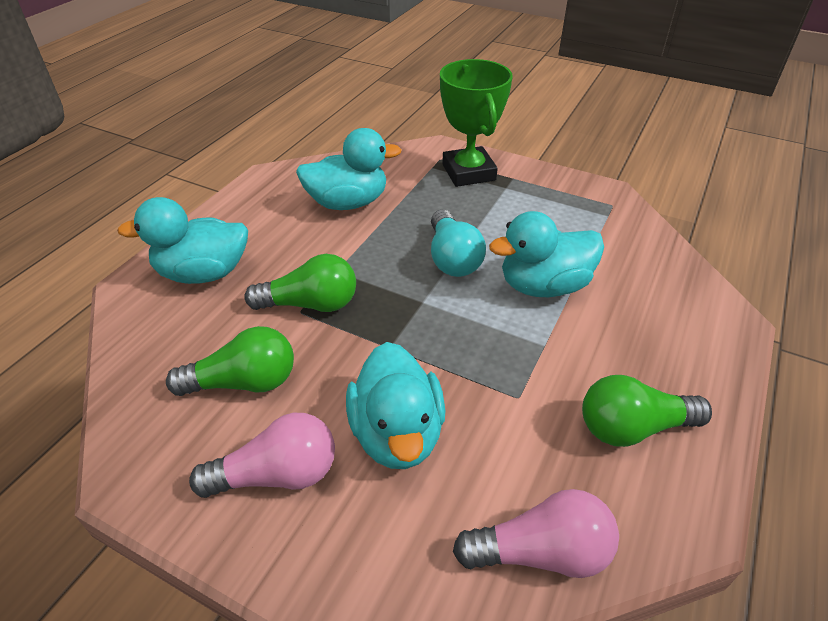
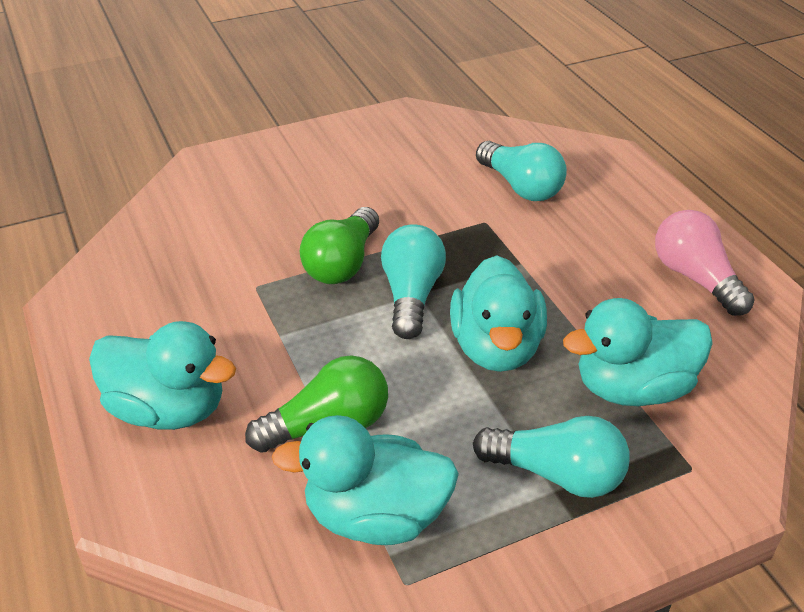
green light bulb: 3 -> 2
green trophy: 1 -> 0
pink light bulb: 2 -> 1
turquoise light bulb: 1 -> 3

